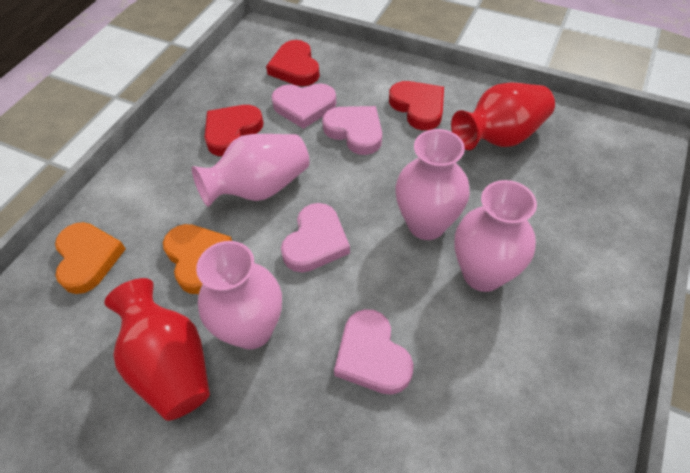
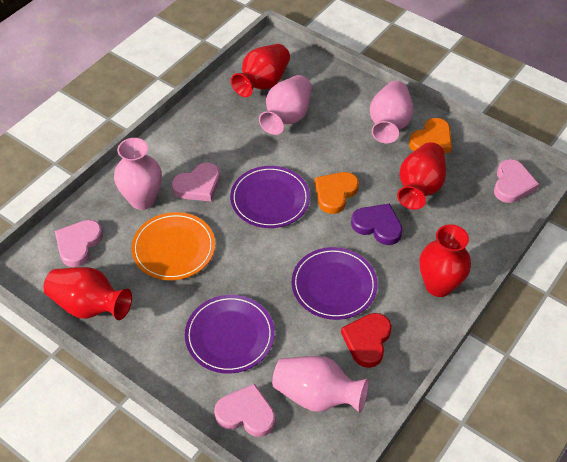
orange plate: 0 -> 1
purple heart: 0 -> 1
purple plate: 0 -> 3
red heart: 3 -> 1
red vase: 2 -> 4

